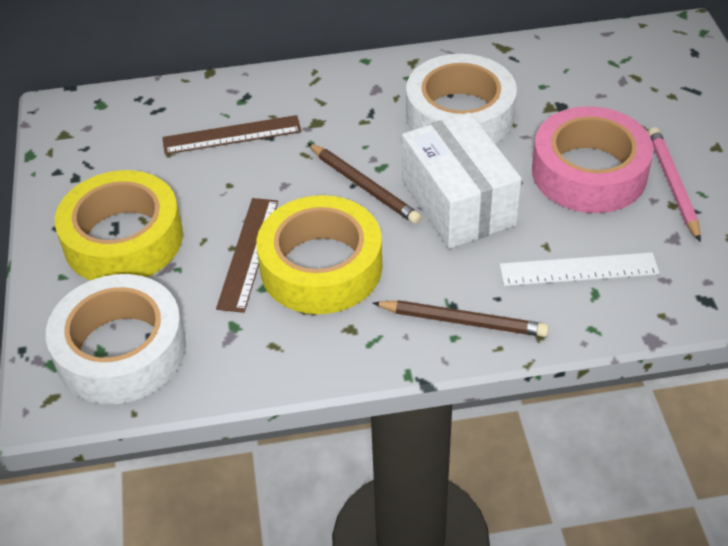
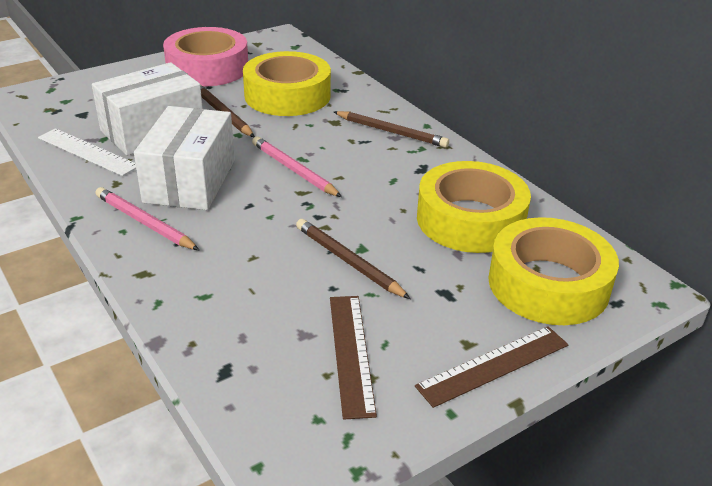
brown pencil: 2 -> 3
pink pencil: 1 -> 2
white box: 1 -> 2
white tape: 2 -> 0
yellow tape: 2 -> 3

